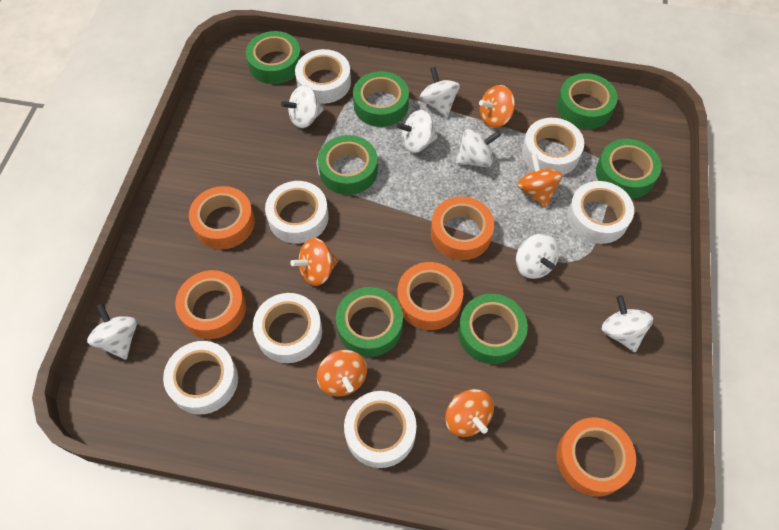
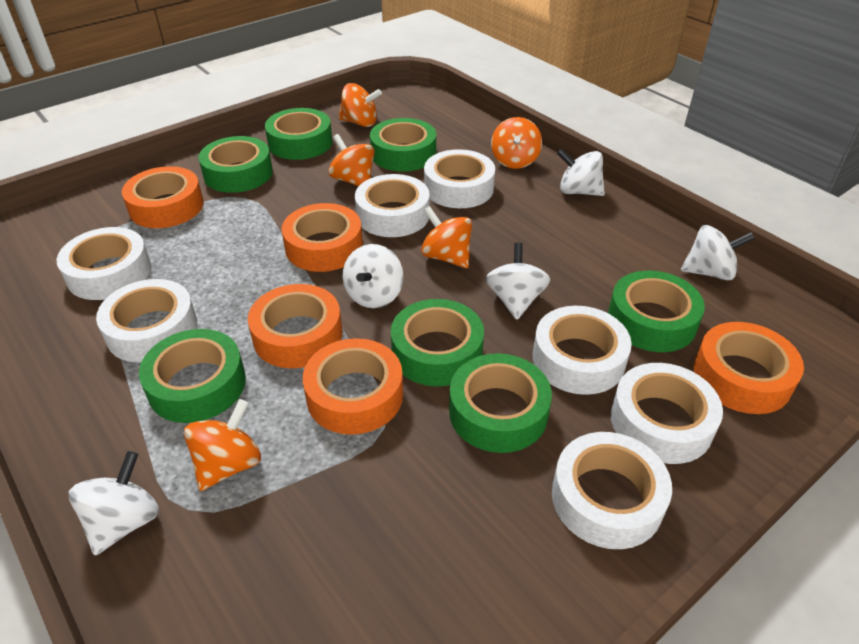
white spinning top: 7 -> 5

